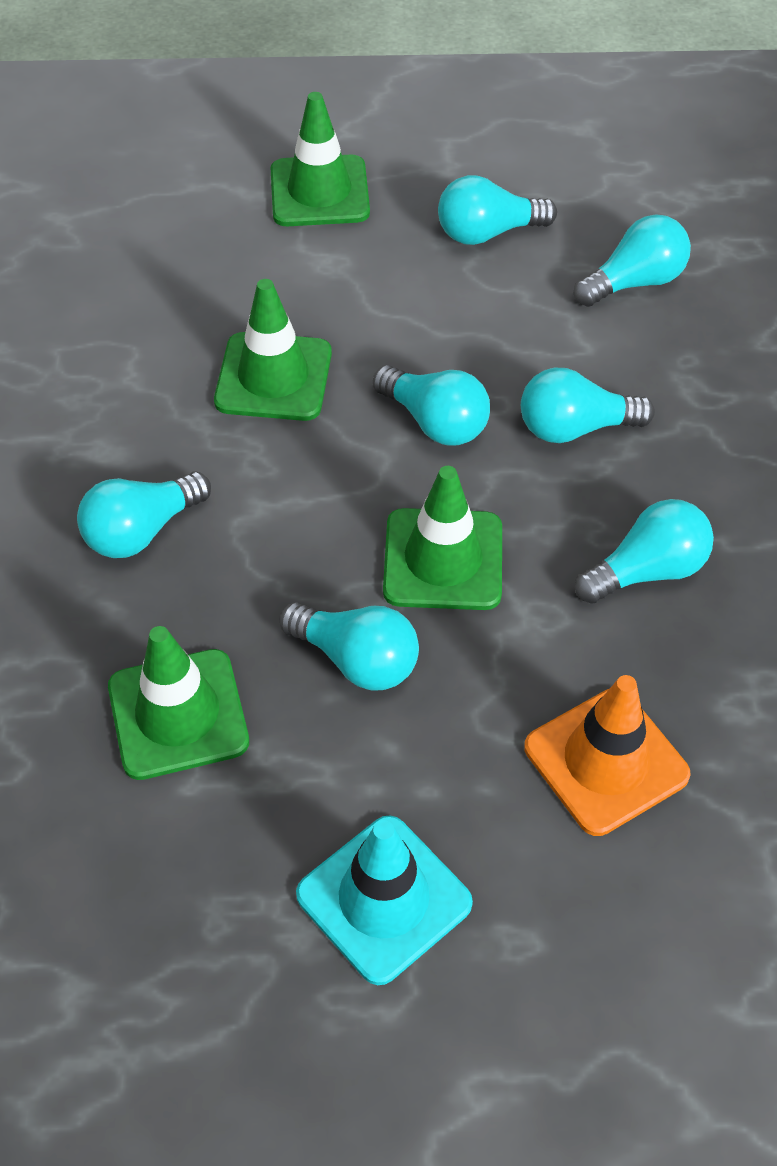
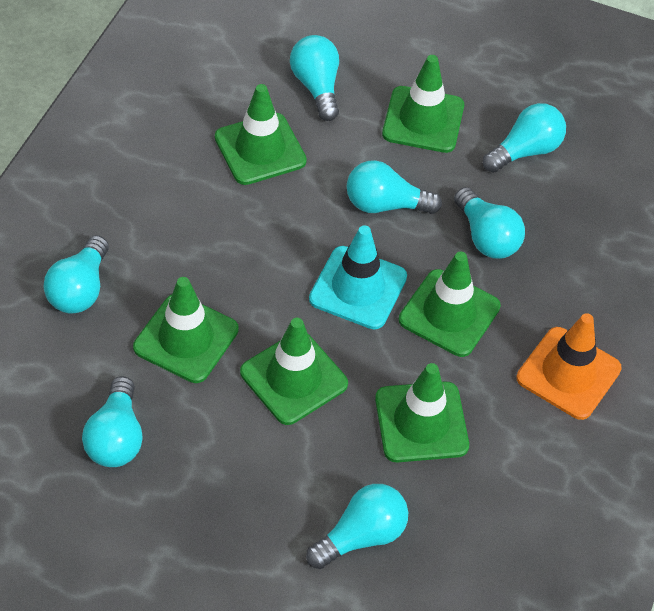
green traffic cone: 4 -> 6

